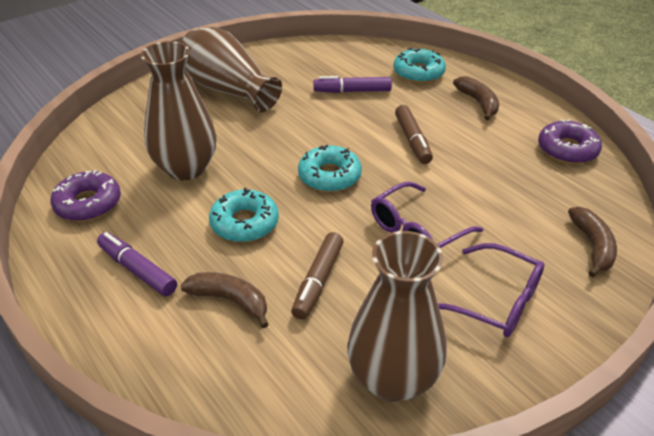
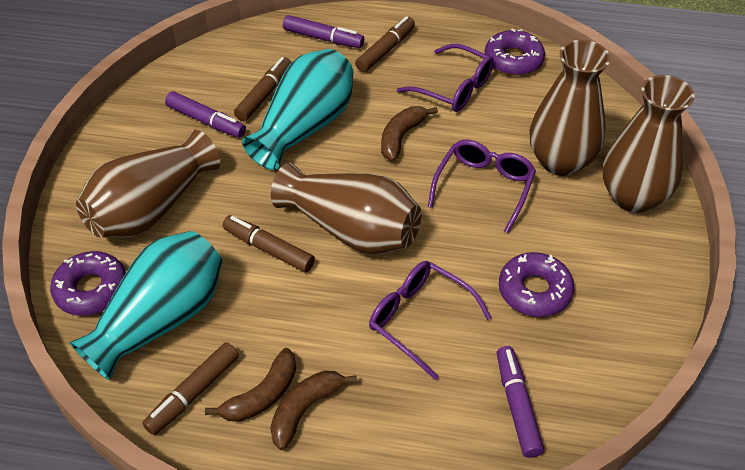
brown marker: 2 -> 4
brown vase: 3 -> 4
purple donut: 2 -> 3
purple glasses: 2 -> 3
purple marker: 2 -> 3
turquoise donut: 3 -> 0
turquoise vase: 0 -> 2

